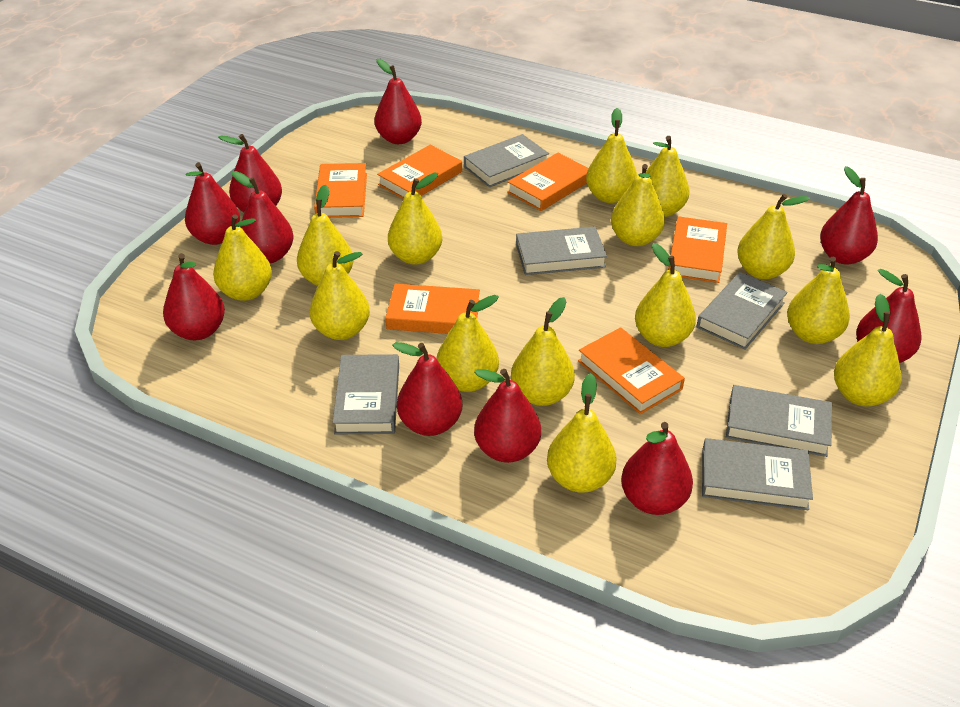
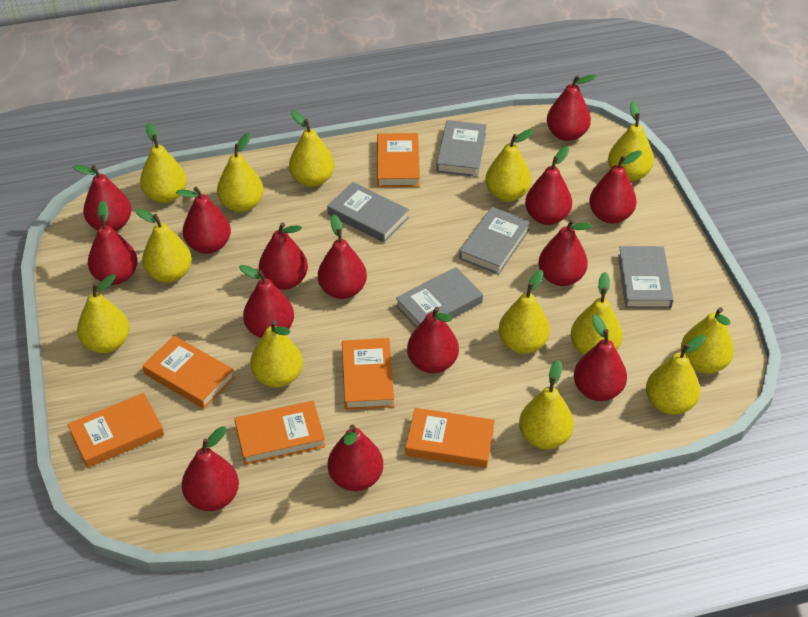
grey book: 6 -> 5
red pear: 10 -> 14
yellow pear: 14 -> 13

